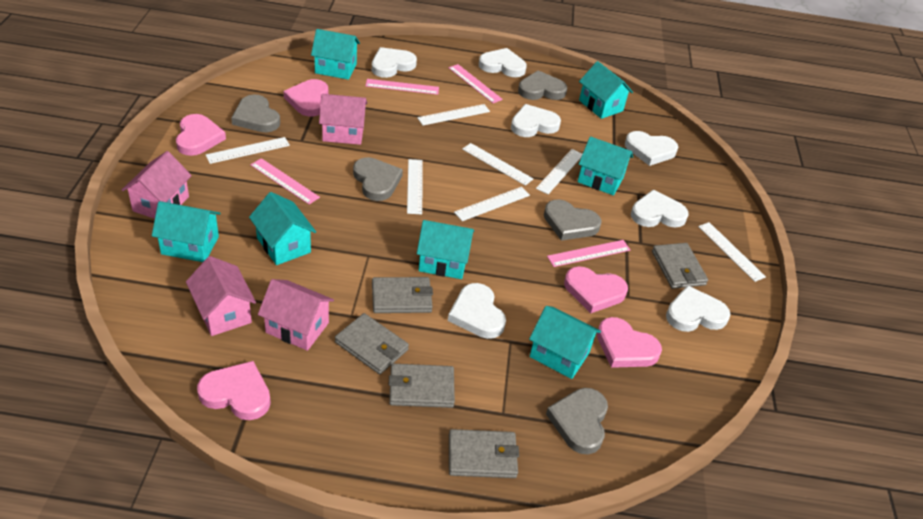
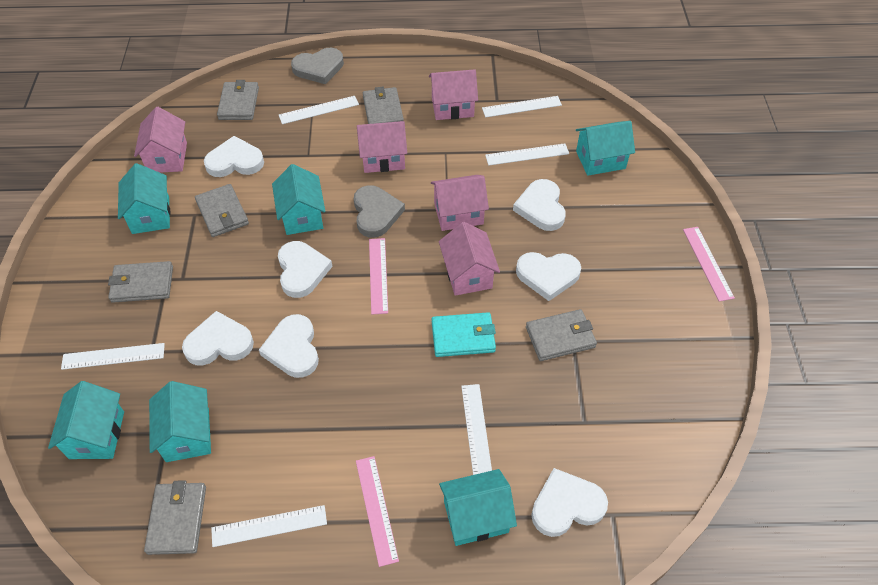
grey heart: 5 -> 2
grey wallet: 5 -> 6
pink heart: 5 -> 0
pink house: 4 -> 5
pink ruler: 4 -> 3
turquoise house: 7 -> 6
turquoise wallet: 0 -> 1
white ruler: 7 -> 6

